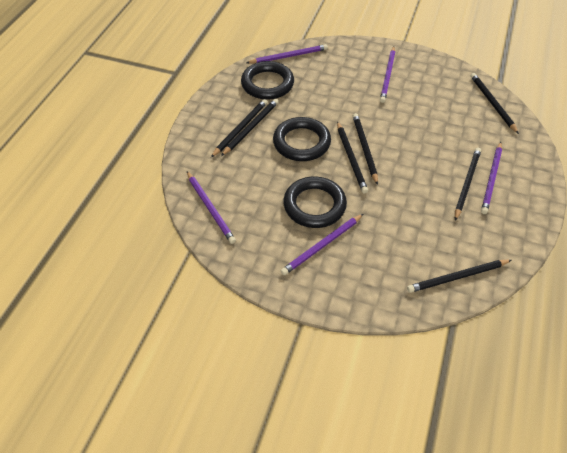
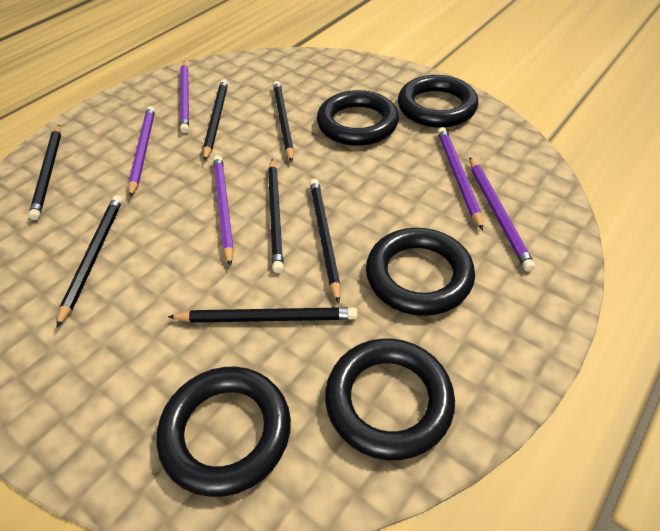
black ring: 3 -> 5

